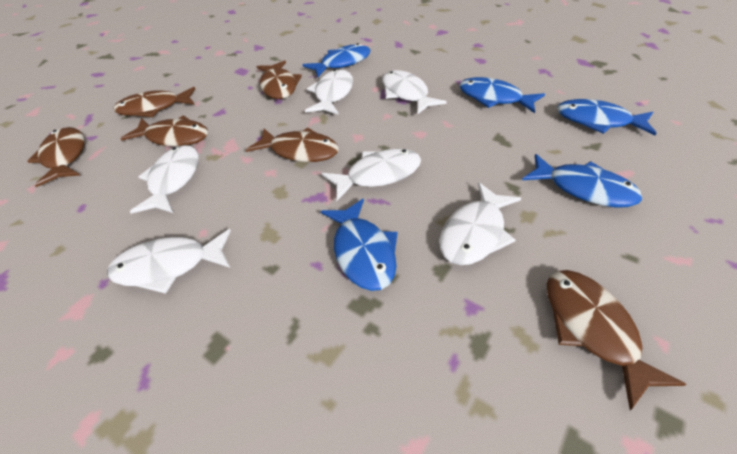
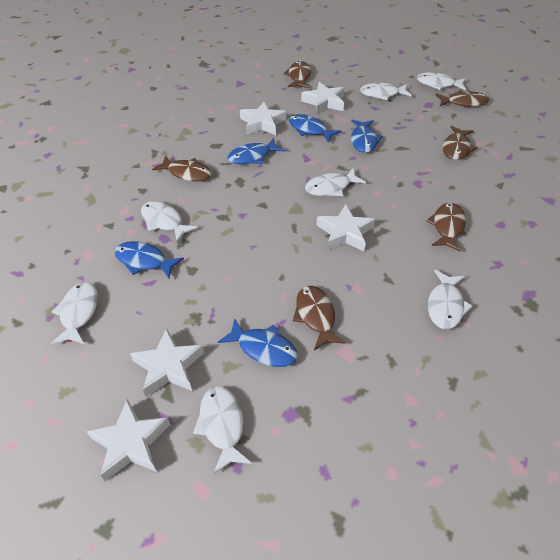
white fish: 6 -> 7
white star: 0 -> 5

